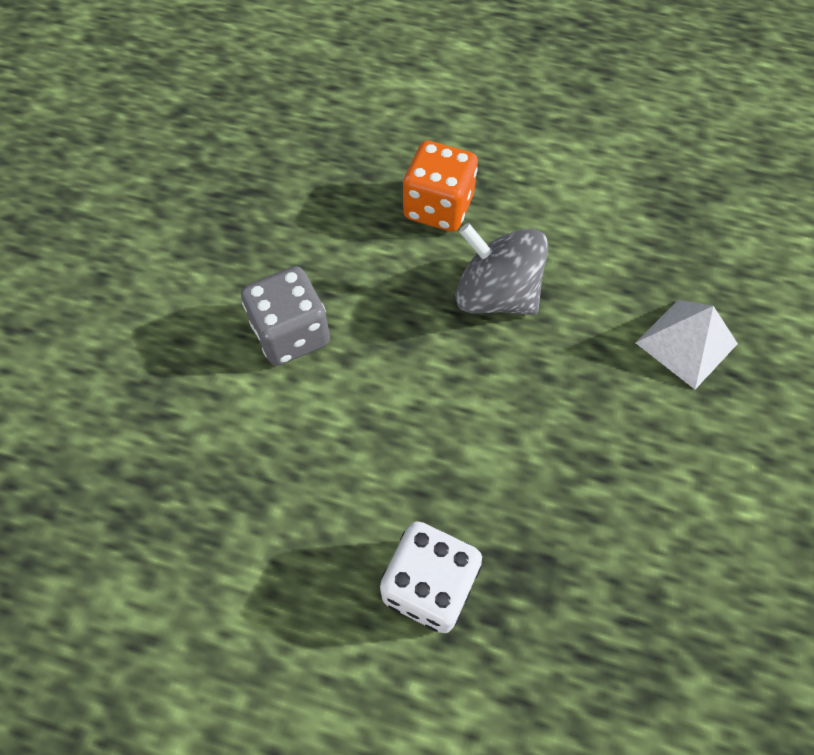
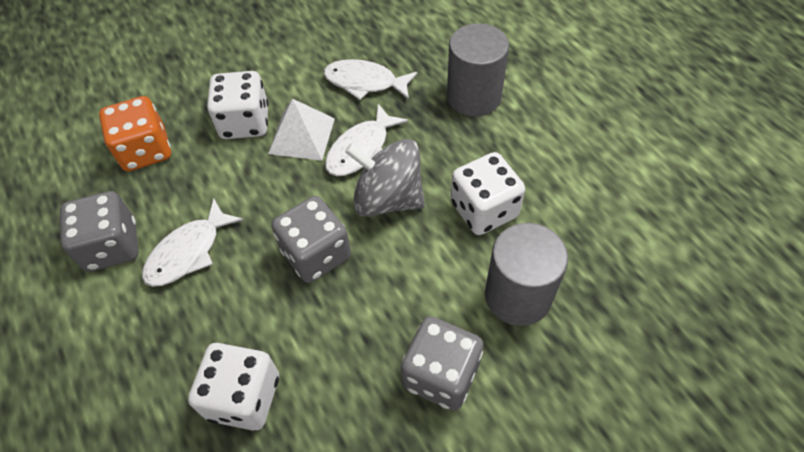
grey cylinder: 0 -> 2
grey dice: 1 -> 3
white dice: 1 -> 3
white fish: 0 -> 3

